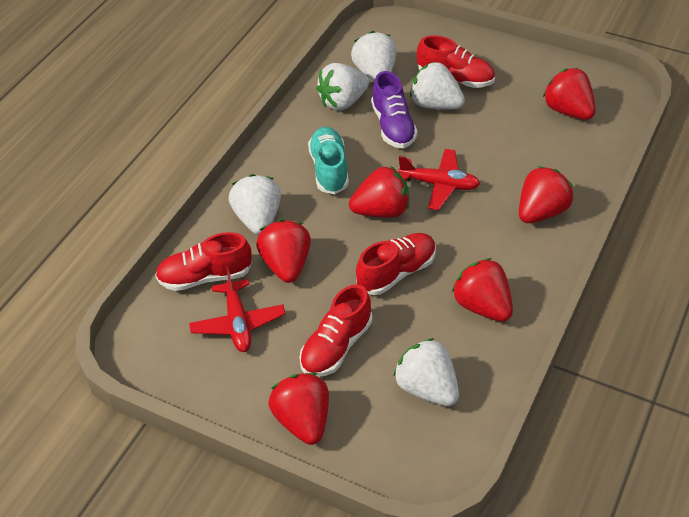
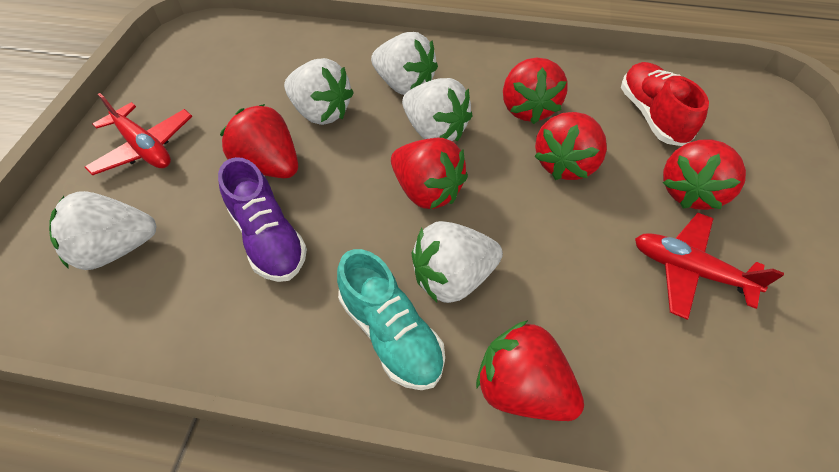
red shoe: 4 -> 1

